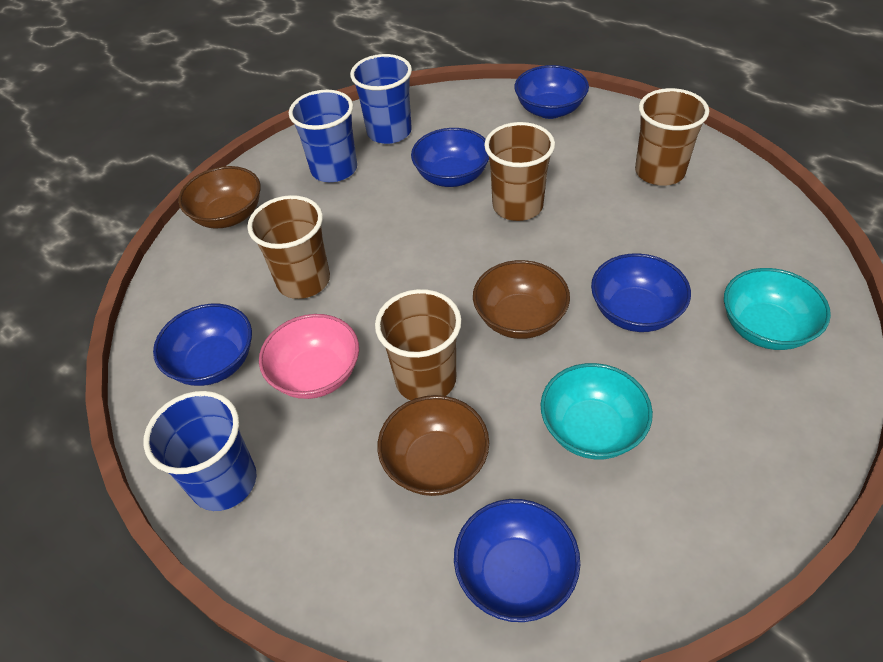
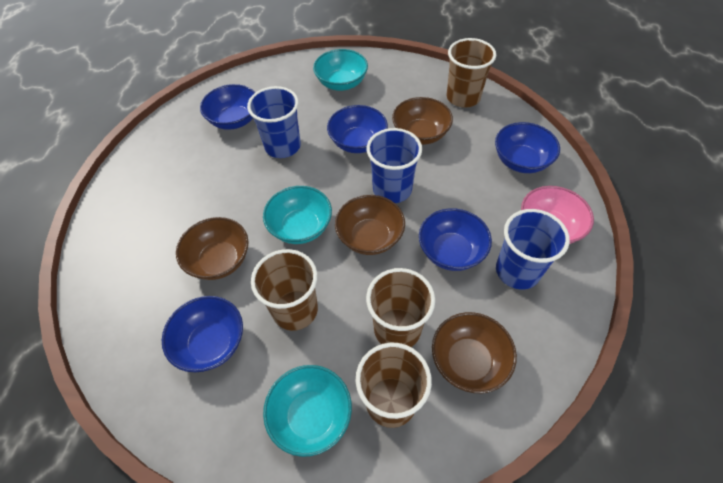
brown bowl: 3 -> 4
turquoise bowl: 2 -> 3

